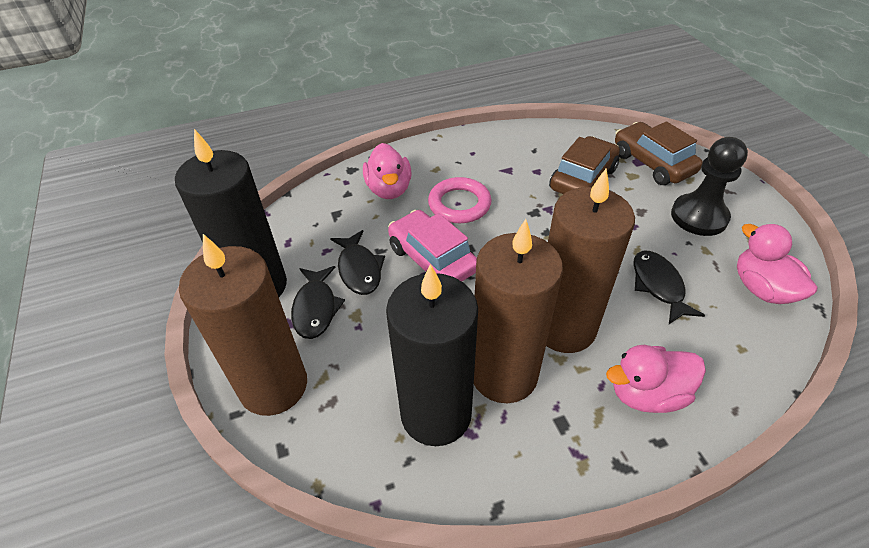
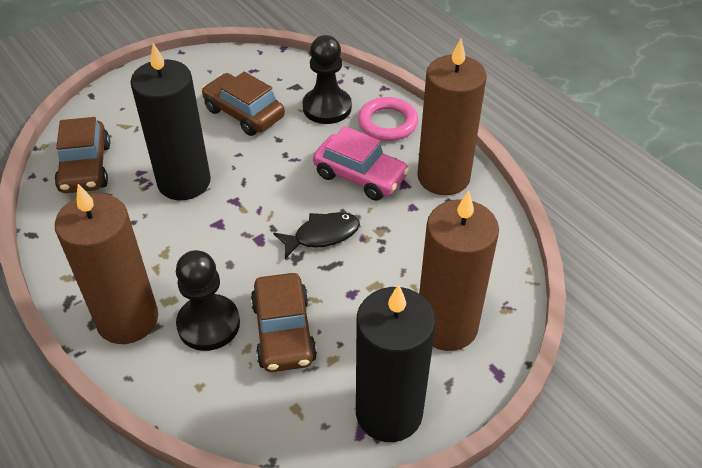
black fish: 3 -> 1
black pawn: 1 -> 2
brown car: 2 -> 3
pink duck: 3 -> 0

